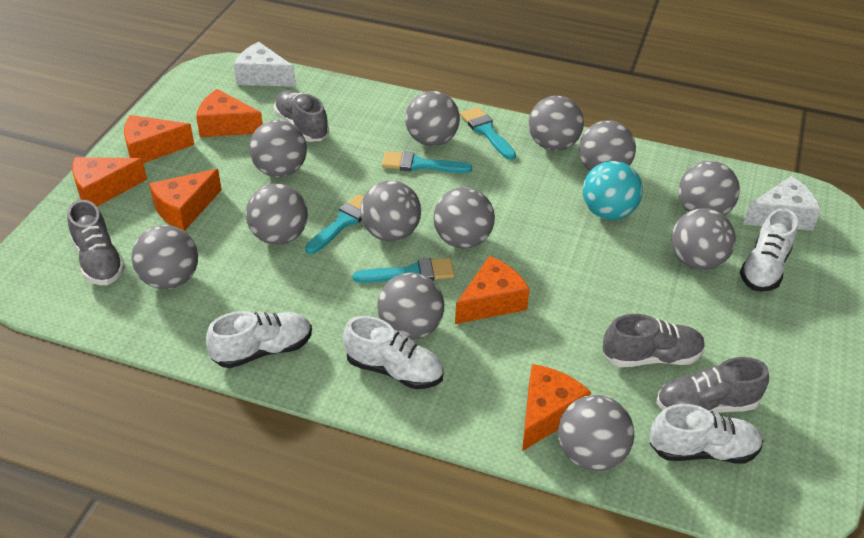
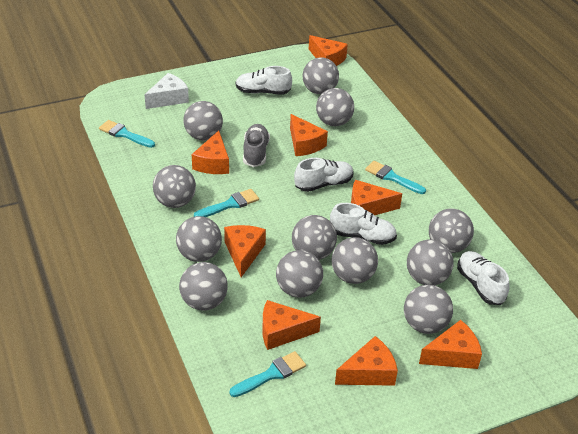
grey shoe: 4 -> 1
orange cheese: 6 -> 8
turquoise ball: 1 -> 0
white cheese: 2 -> 1

